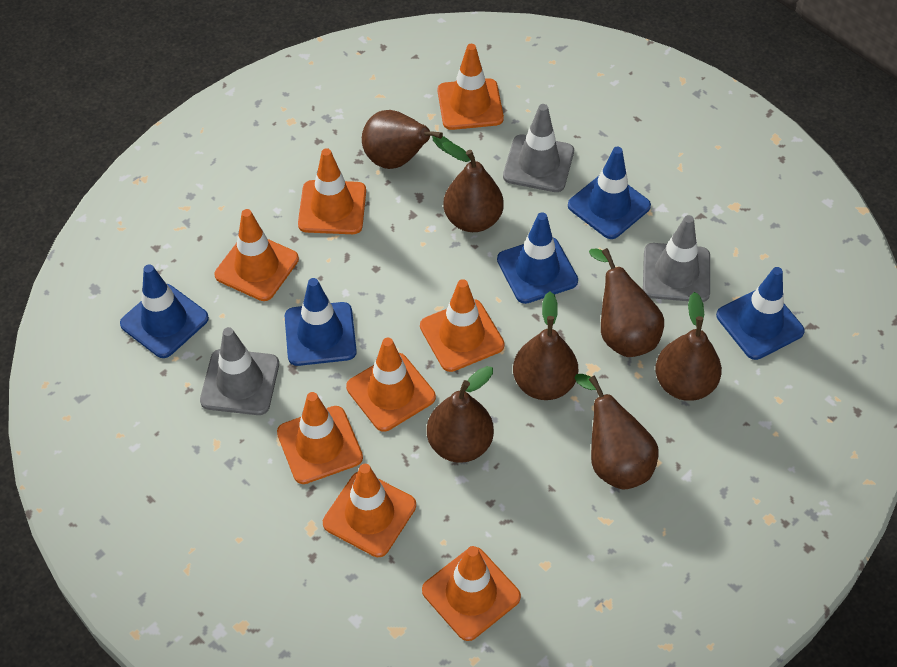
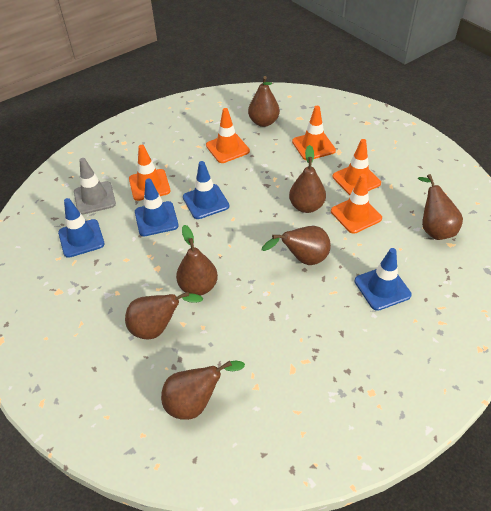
blue traffic cone: 5 -> 4
grey traffic cone: 3 -> 1
orange traffic cone: 8 -> 5

